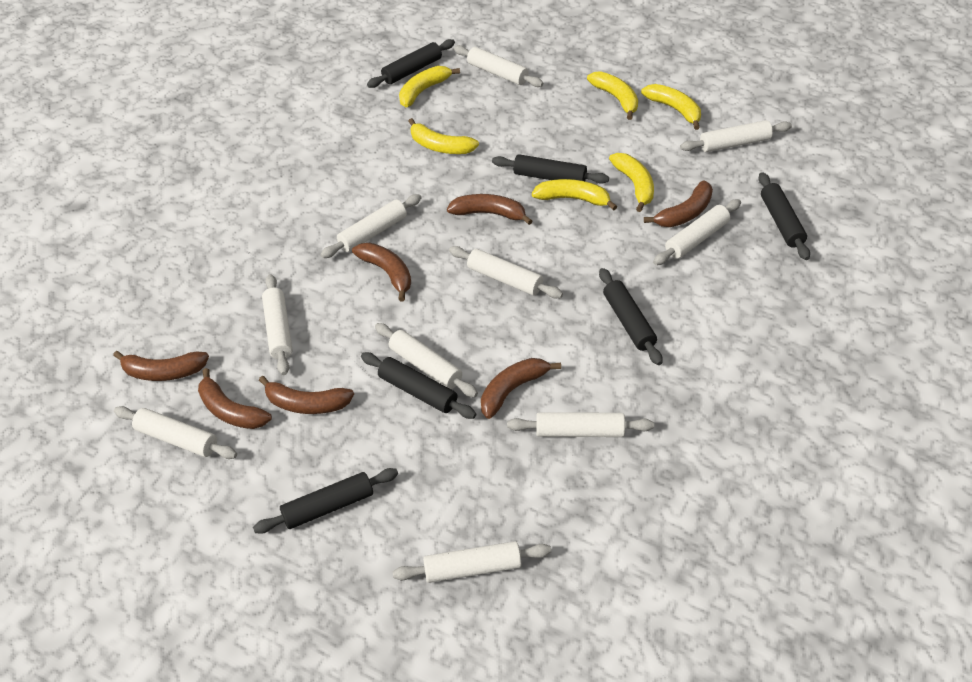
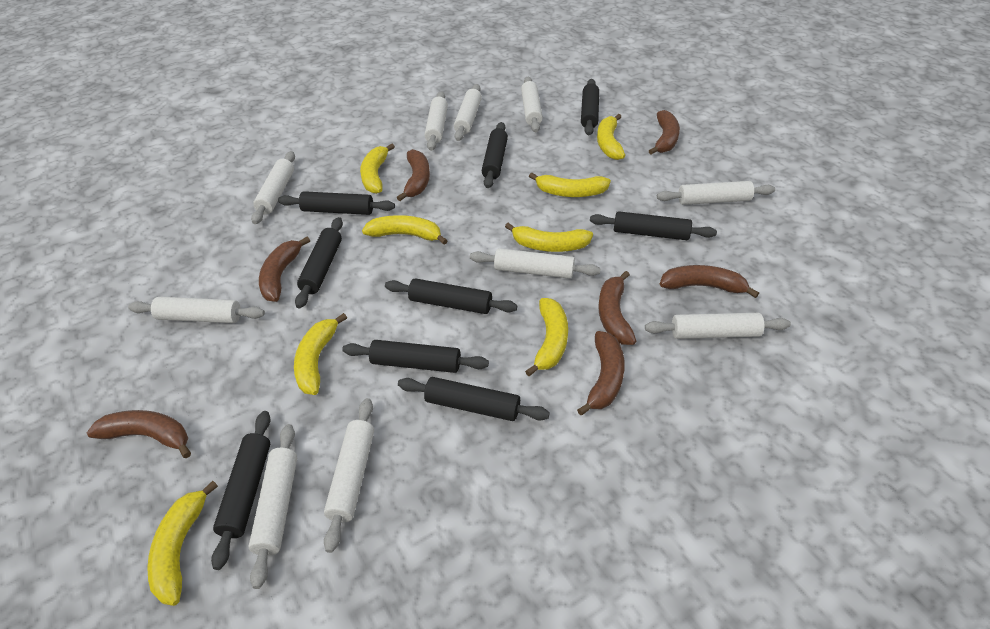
black rolling pin: 6 -> 9
yellow banana: 6 -> 8

